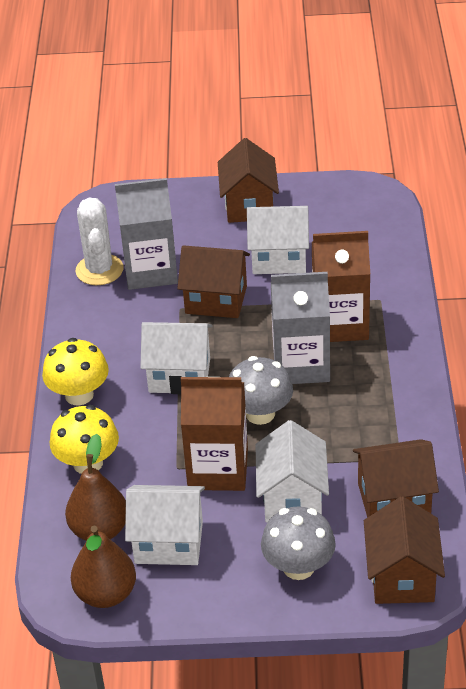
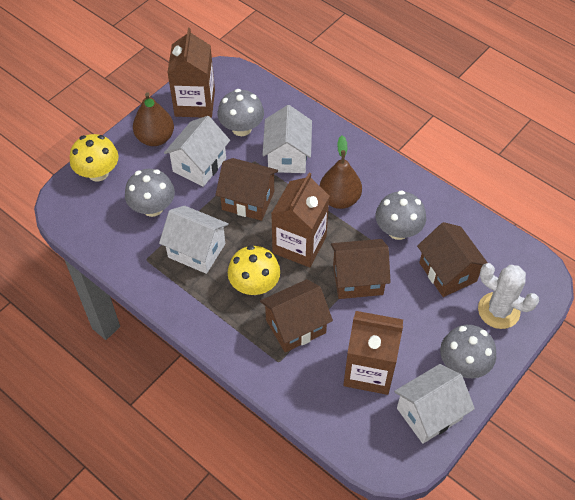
brown carton: 2 -> 3
grey carton: 2 -> 0
grey mushroom: 2 -> 4

